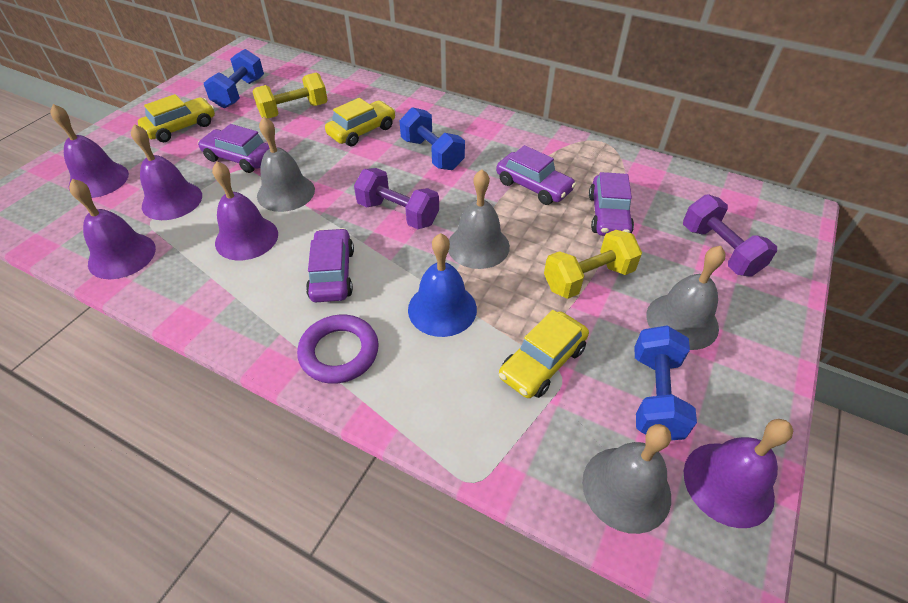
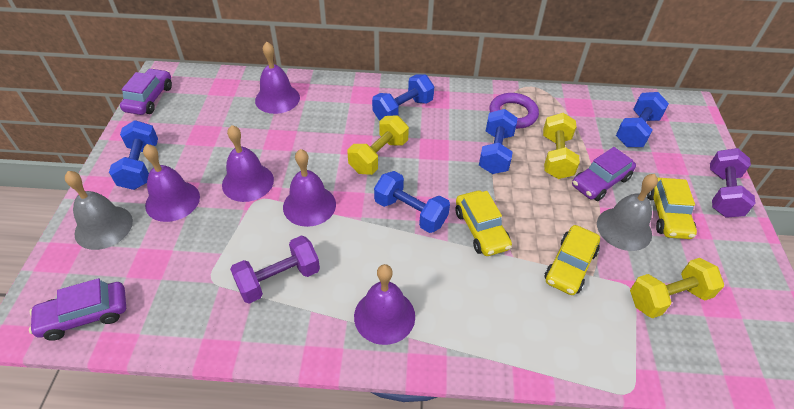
blue bell: 1 -> 0
blue dumbbell: 3 -> 5
grey bell: 4 -> 2
purple car: 4 -> 3
yellow dumbbell: 2 -> 3

